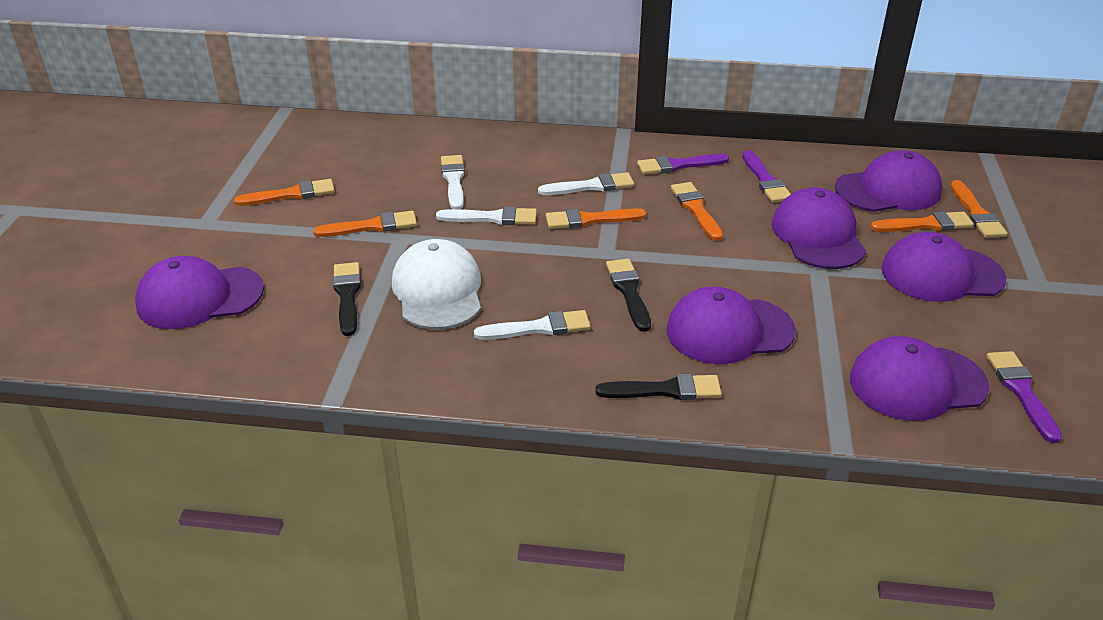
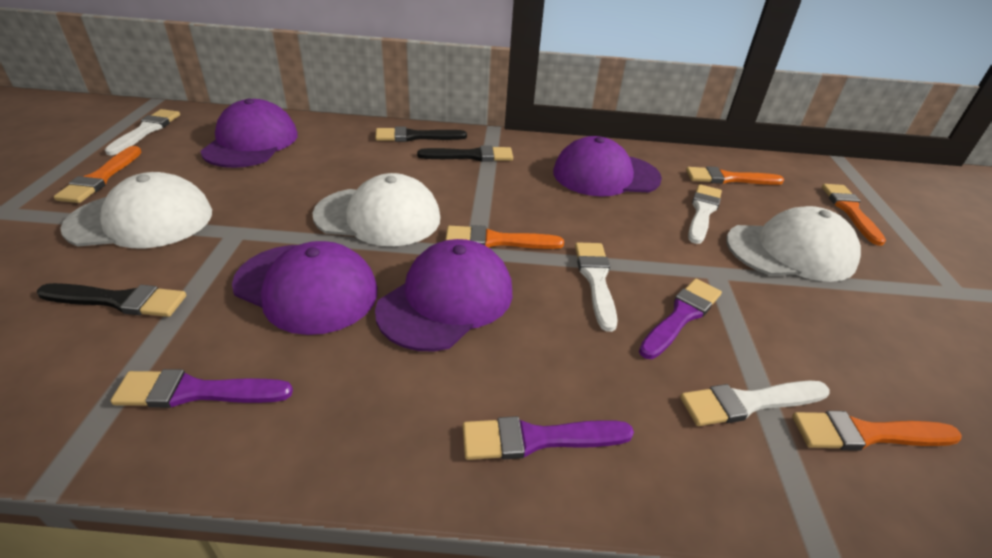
orange brush: 6 -> 5
purple cap: 6 -> 4
white cap: 1 -> 3

